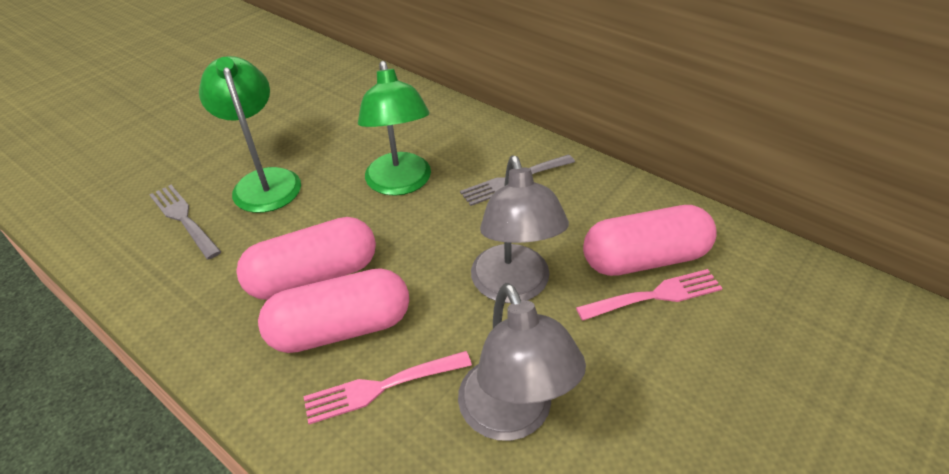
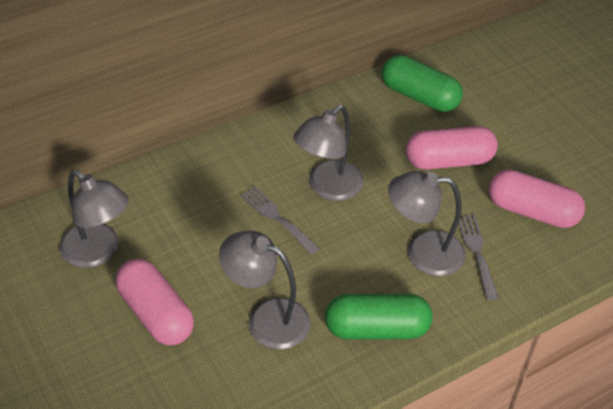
green capsule: 0 -> 2
green lamp: 2 -> 0
grey lamp: 2 -> 4
pink fork: 2 -> 0

